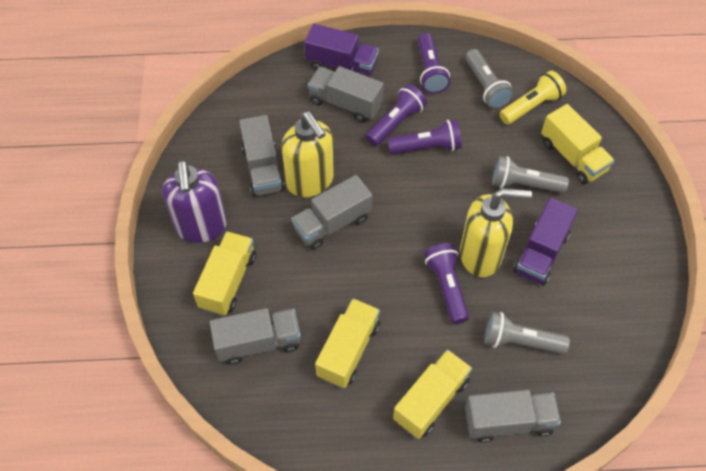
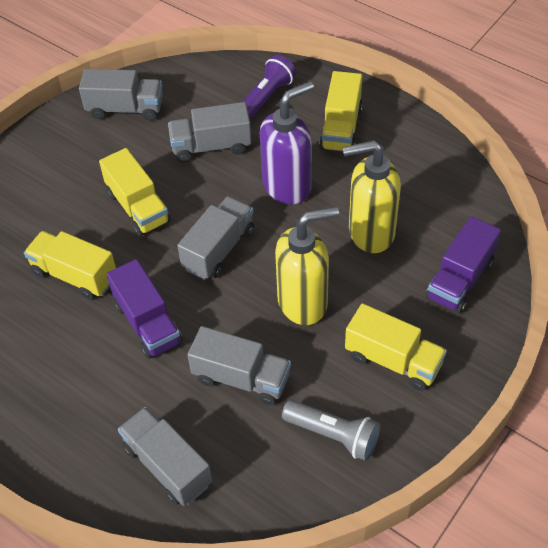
grey flashlight: 3 -> 1
purple flashlight: 4 -> 1
yellow flashlight: 1 -> 0

